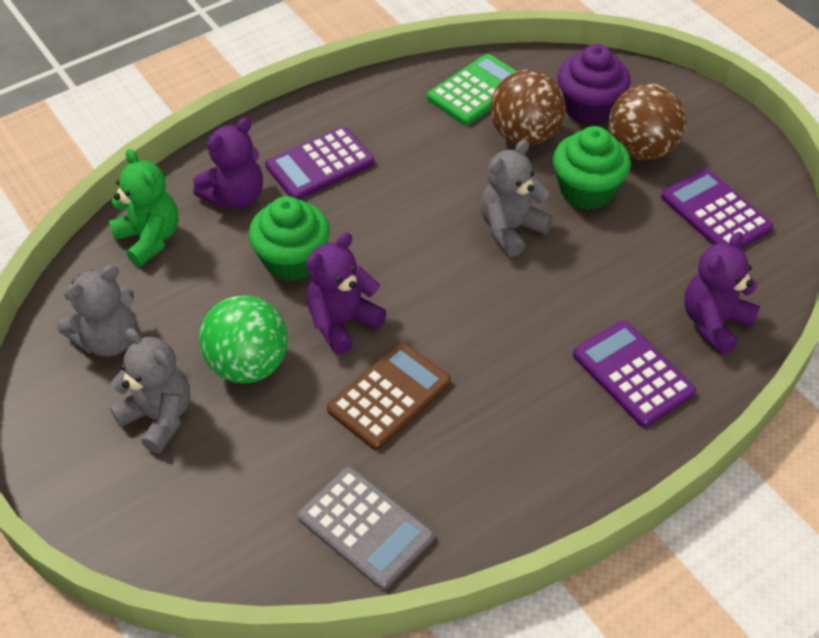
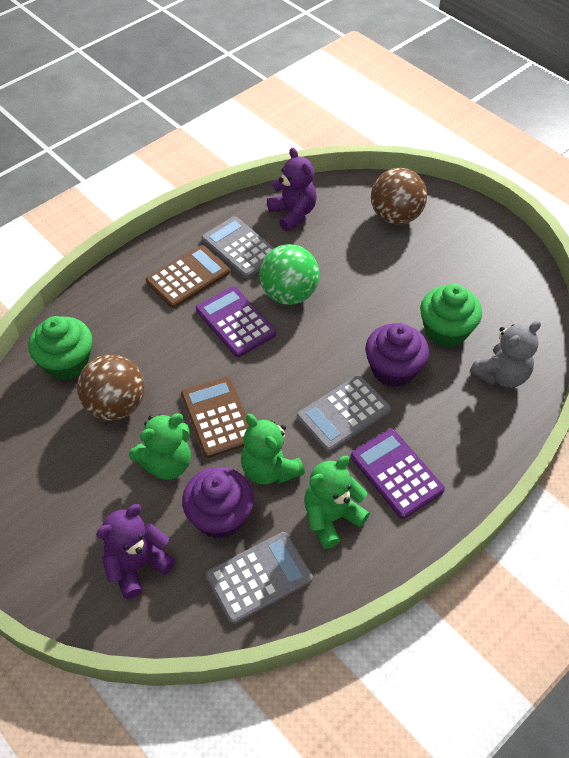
brown calculator: 1 -> 2
green calculator: 1 -> 0
green teddy bear: 1 -> 3
grey calculator: 1 -> 3
grey teddy bear: 3 -> 1
purple calculator: 3 -> 2
purple cupcake: 1 -> 2
purple teddy bear: 3 -> 2

